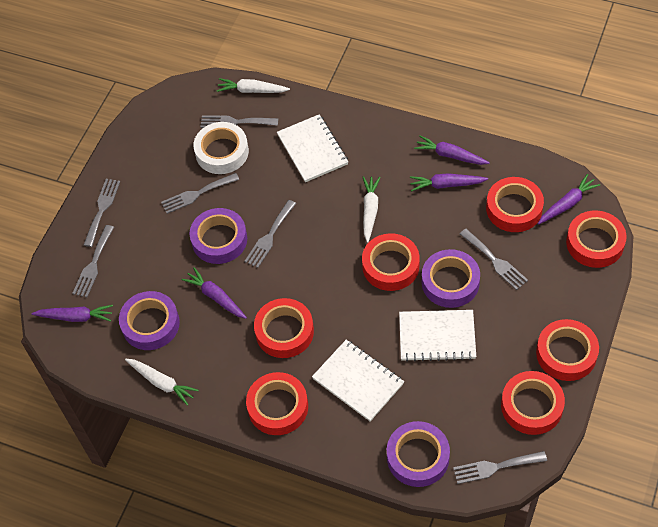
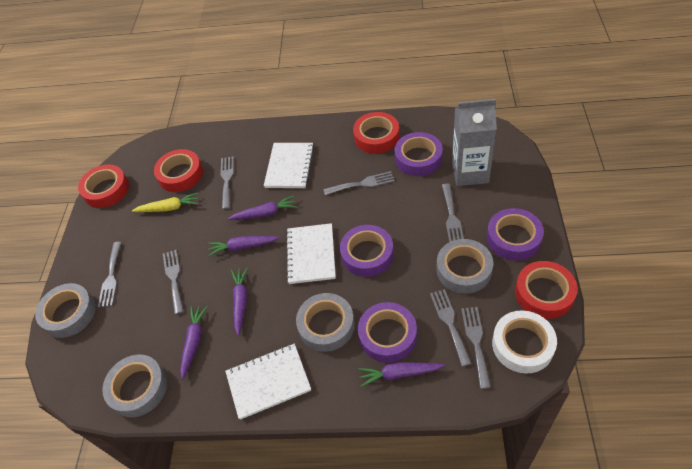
grey carton: 0 -> 1
grey tape: 0 -> 4
red tape: 7 -> 4
white carrot: 3 -> 0
yellow carrot: 0 -> 1

